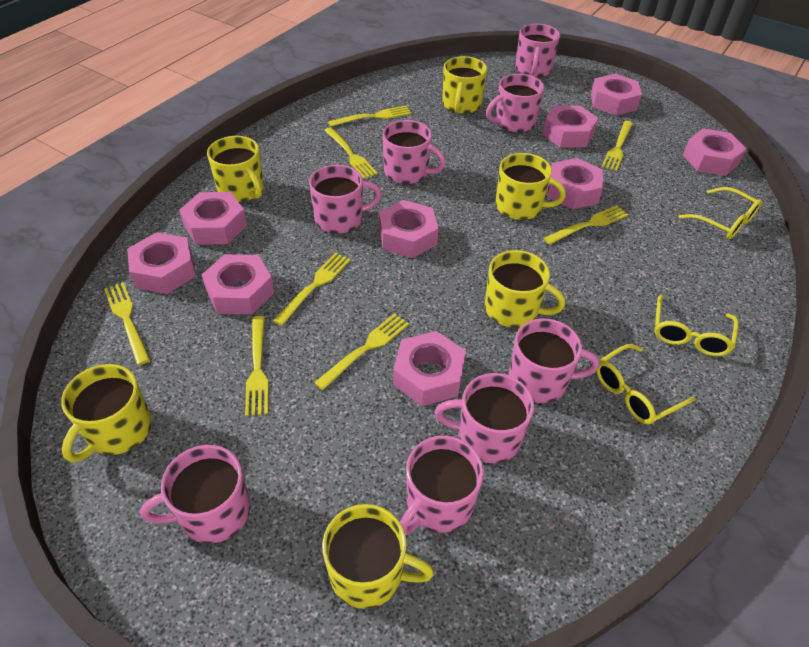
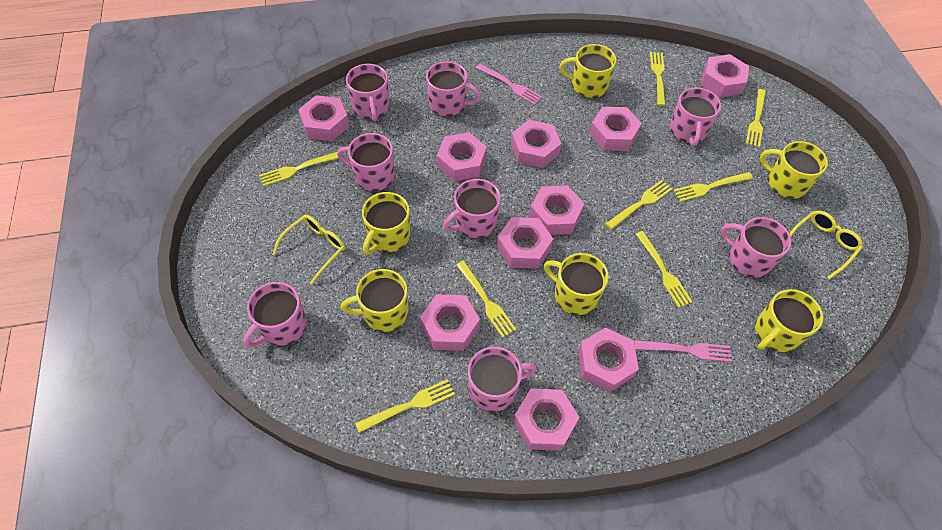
pink fork: 0 -> 2
pink nut: 9 -> 10
yellow glasses: 3 -> 2

